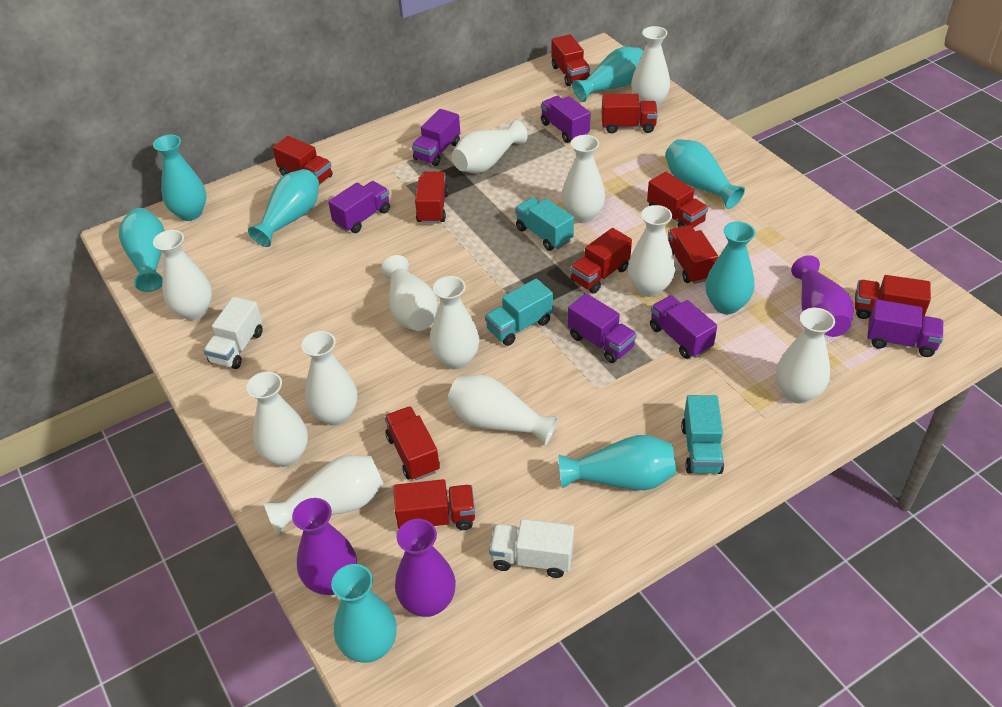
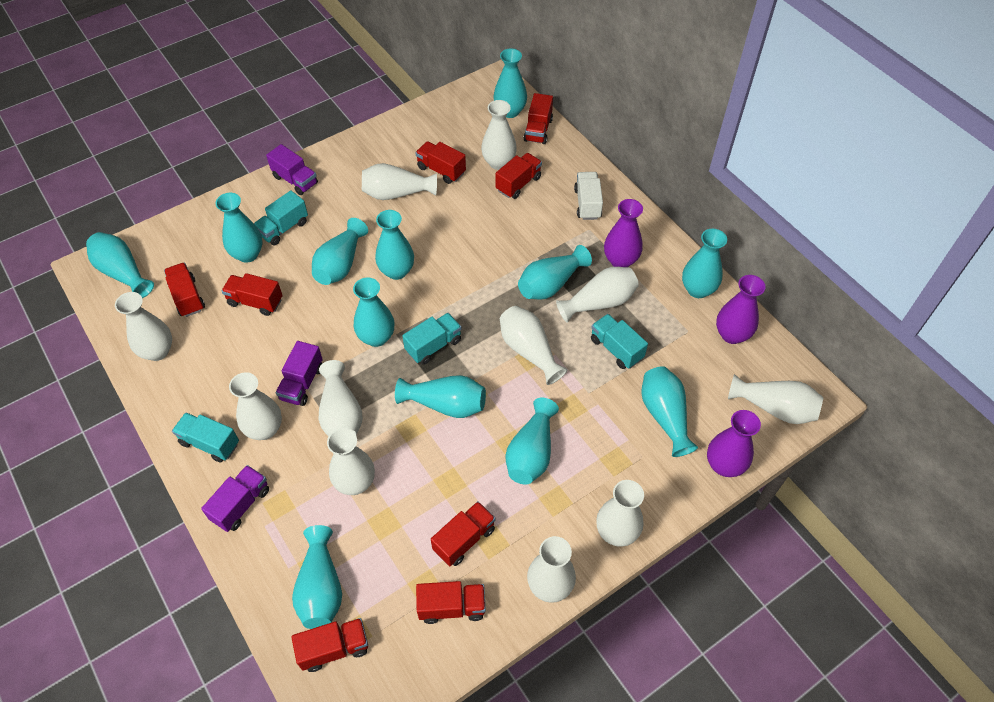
purple truck: 6 -> 3
red truck: 10 -> 8
turquoise truck: 3 -> 4
turquoise vase: 8 -> 12
white truck: 2 -> 1
white vase: 12 -> 11

